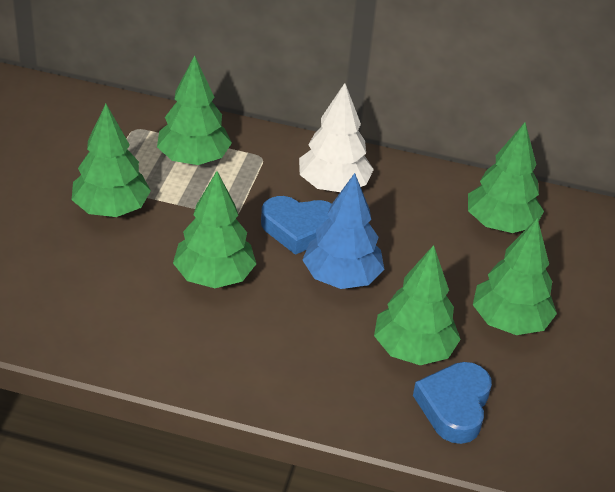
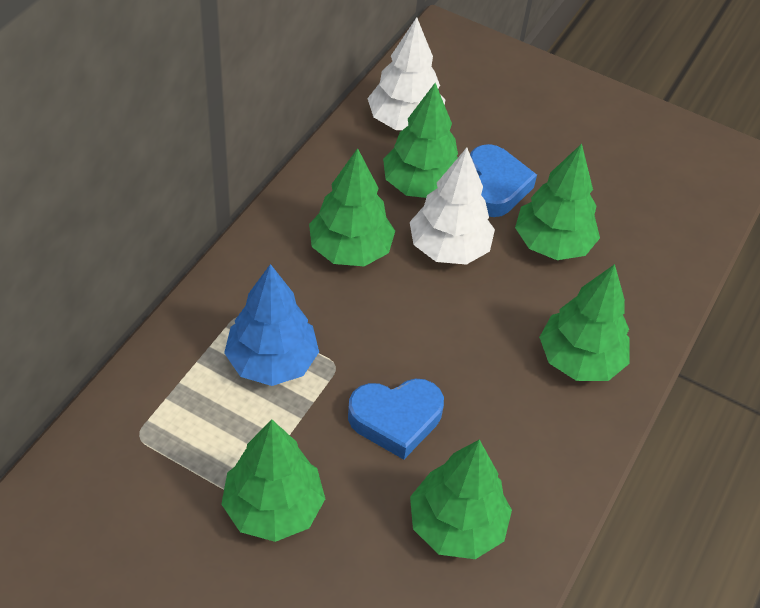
white tree: 1 -> 2

